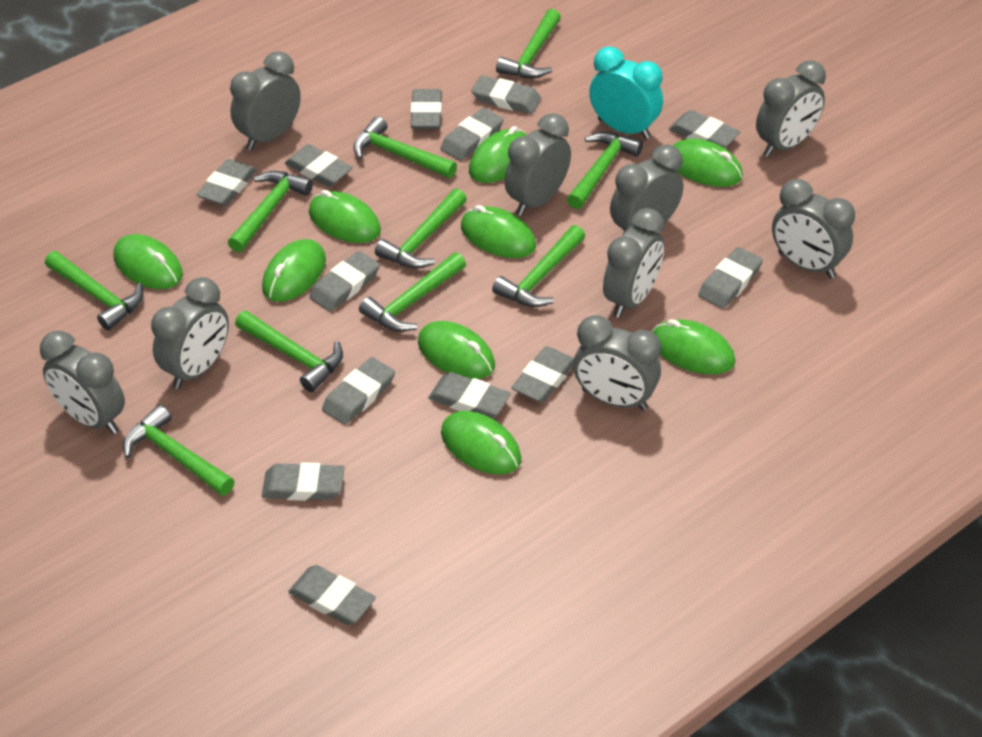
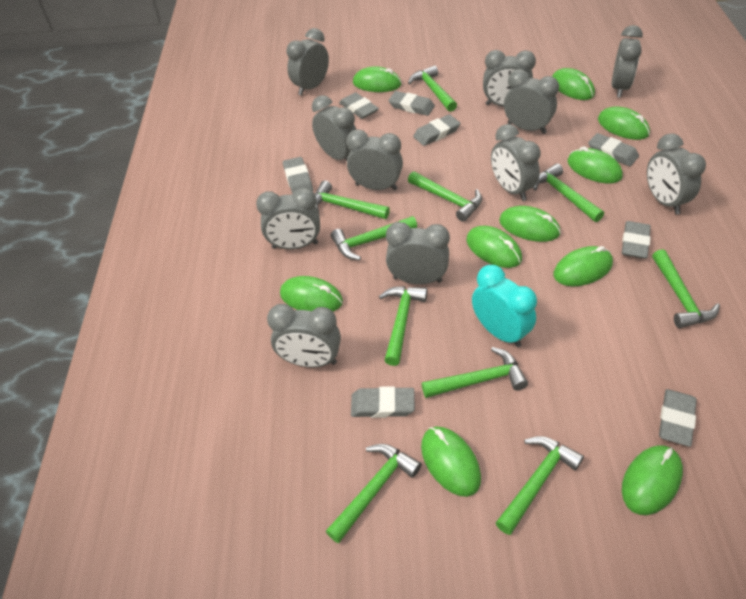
green mouse: 9 -> 10
grey clock: 9 -> 11
grey eraser: 13 -> 8

